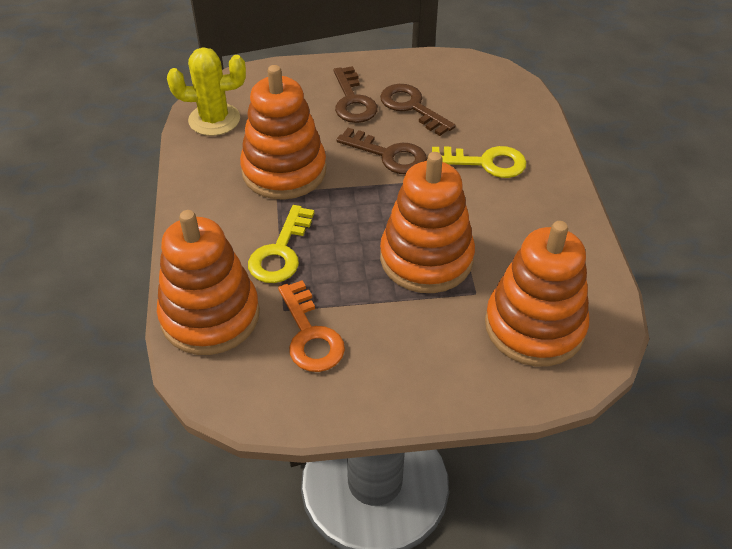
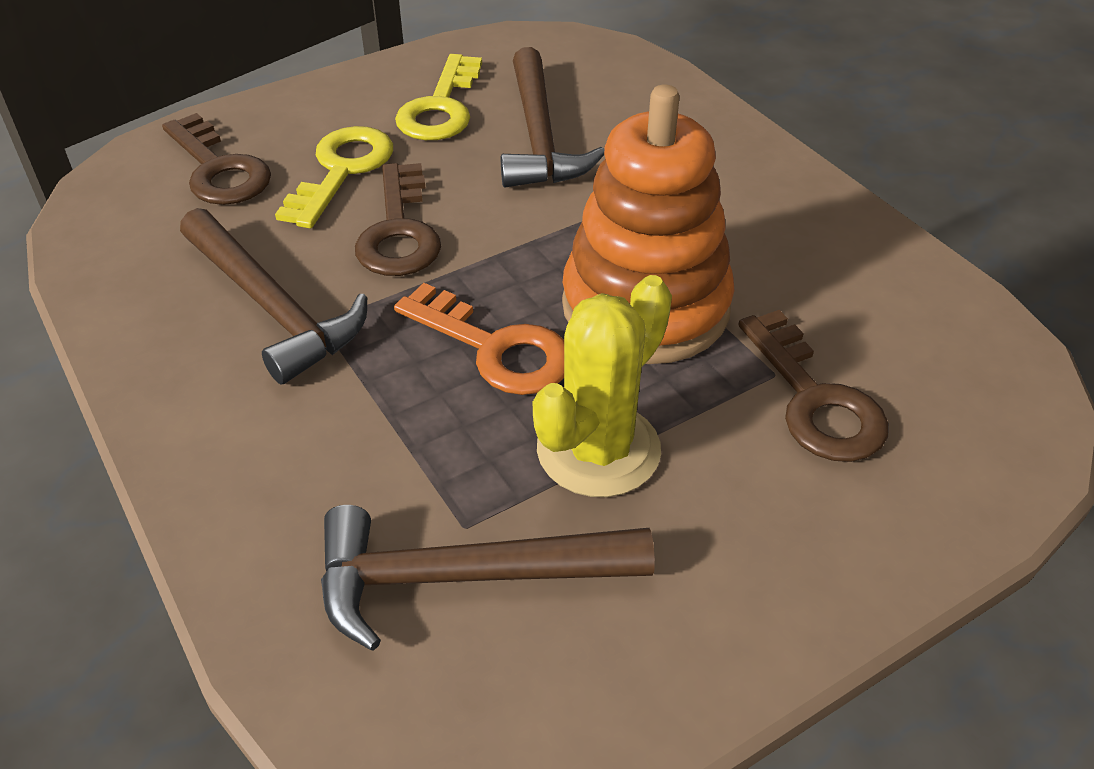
brown hammer: 0 -> 3
orange stacking toy: 4 -> 1

